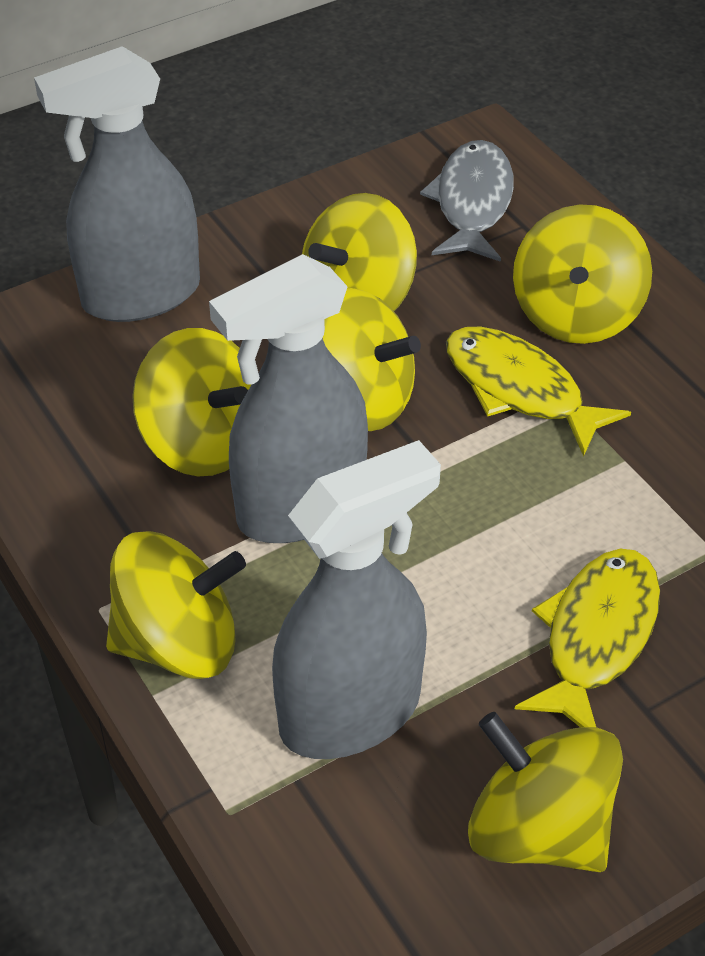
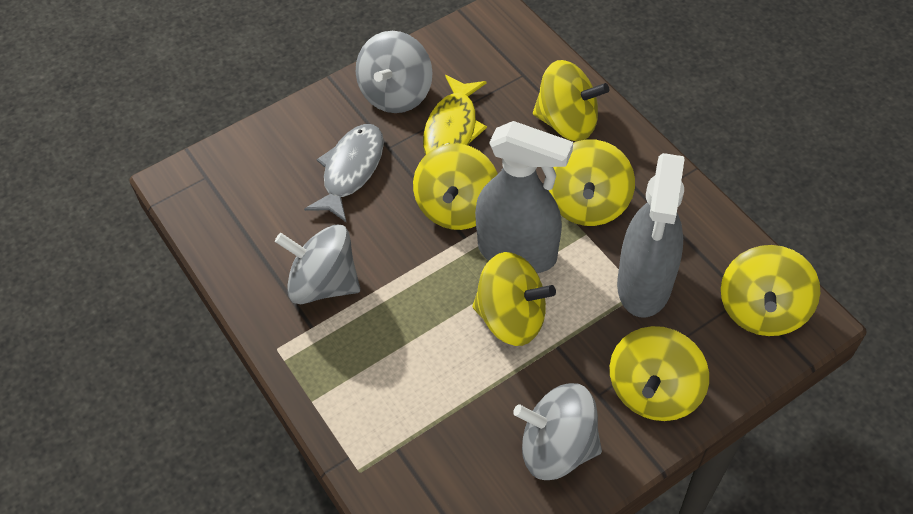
grey spinning top: 0 -> 3
grey spray bottle: 3 -> 2
yellow fish: 2 -> 1

